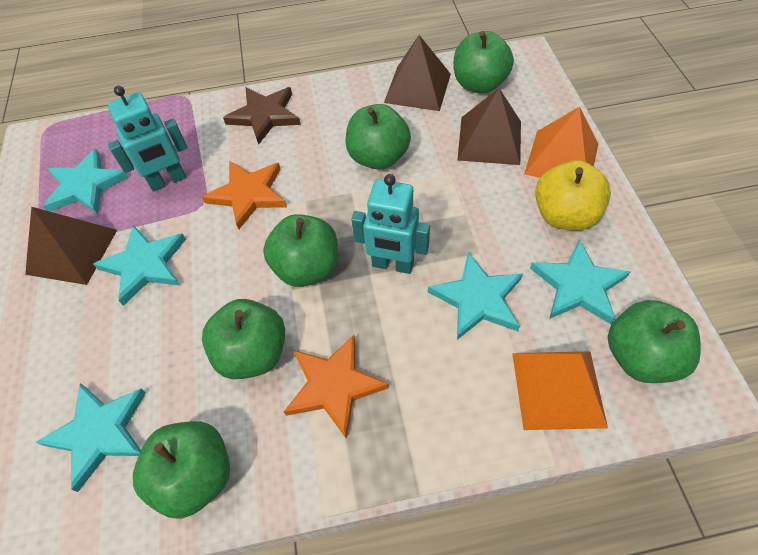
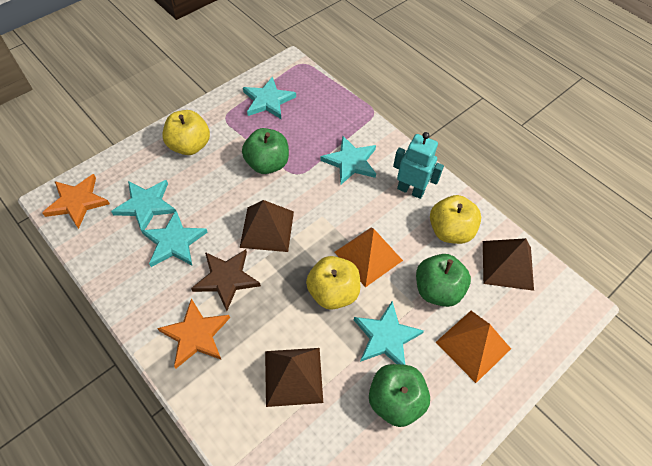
green apple: 6 -> 3
turquoise robot: 2 -> 1
yellow apple: 1 -> 3

